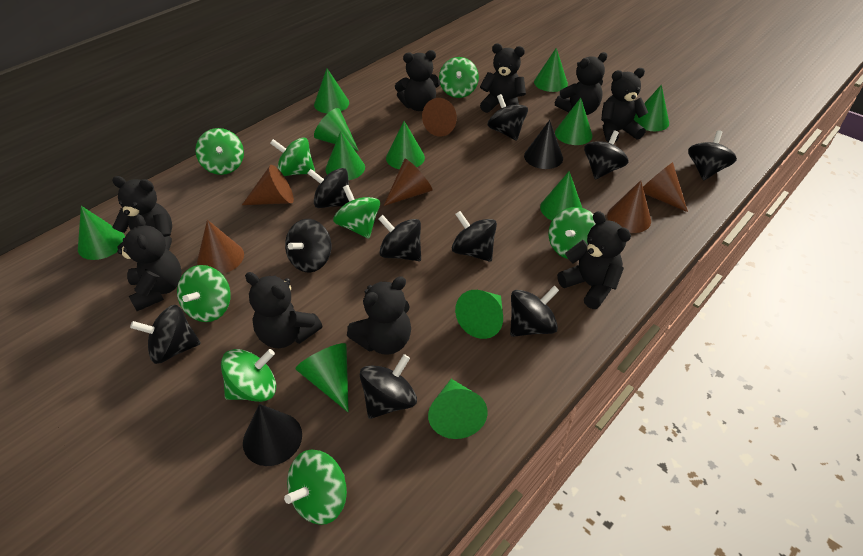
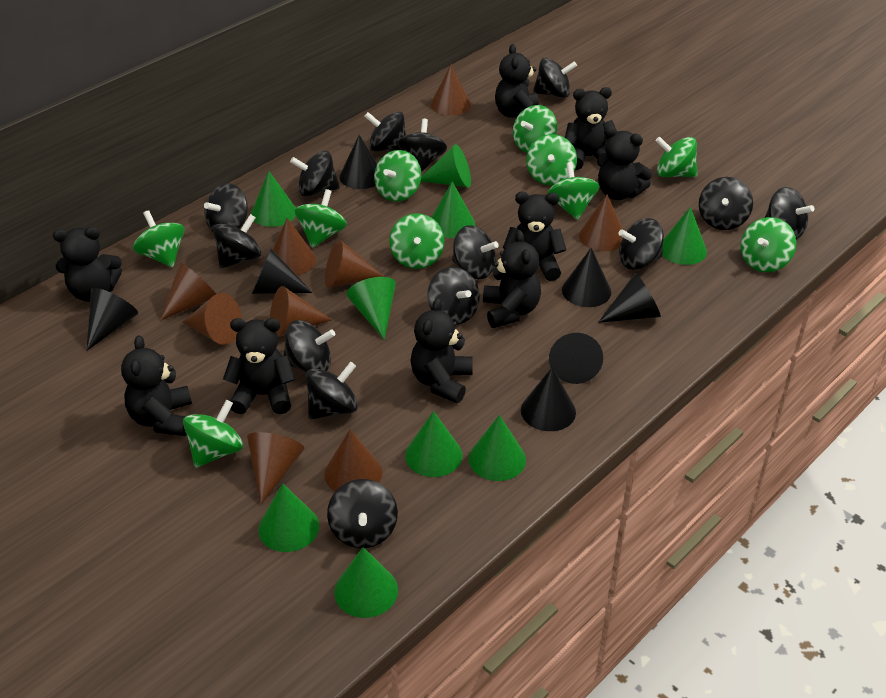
black cone: 2 -> 7
black spinning top: 10 -> 14
brown cone: 6 -> 9
green cone: 12 -> 9
green spinning top: 8 -> 10

